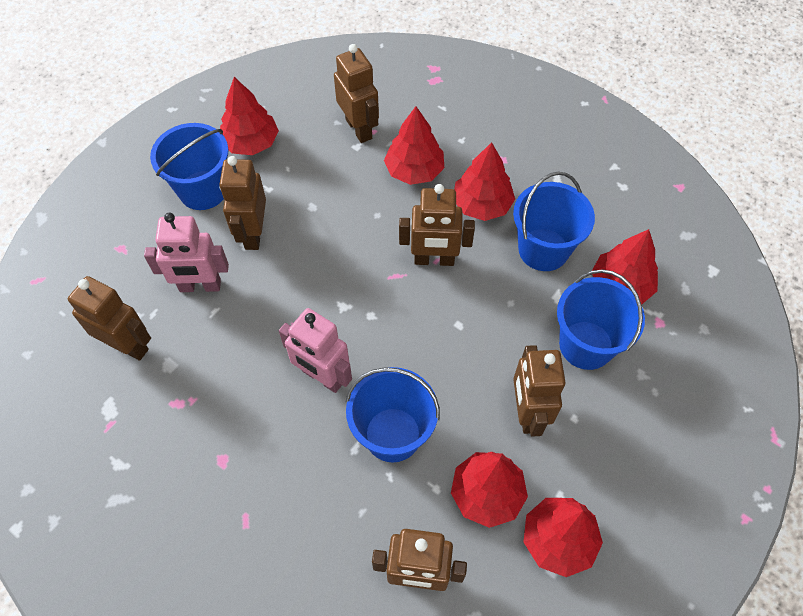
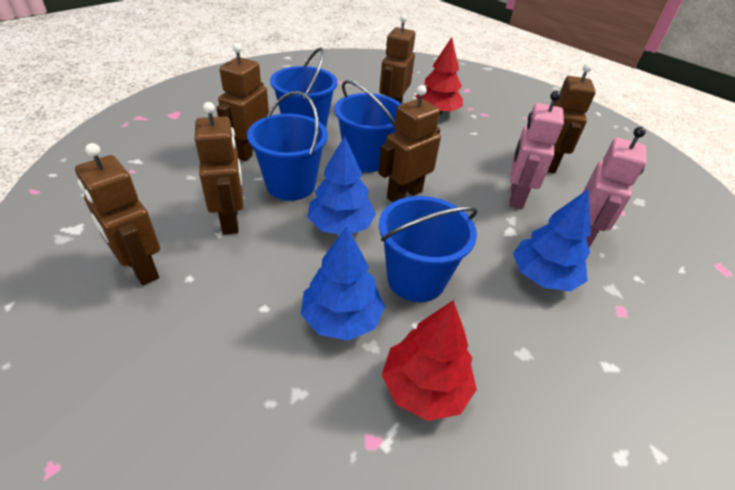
blue tree: 0 -> 3
red tree: 6 -> 2

